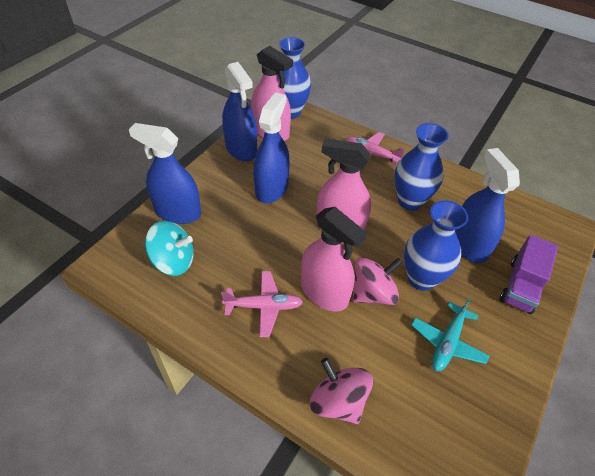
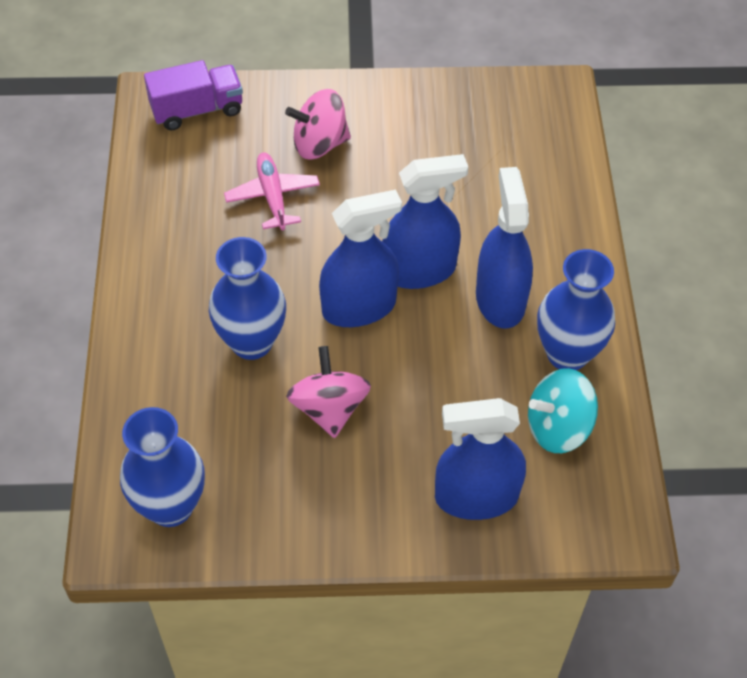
pink plane: 2 -> 1
pink spray bottle: 3 -> 0
turquoise plane: 1 -> 0

